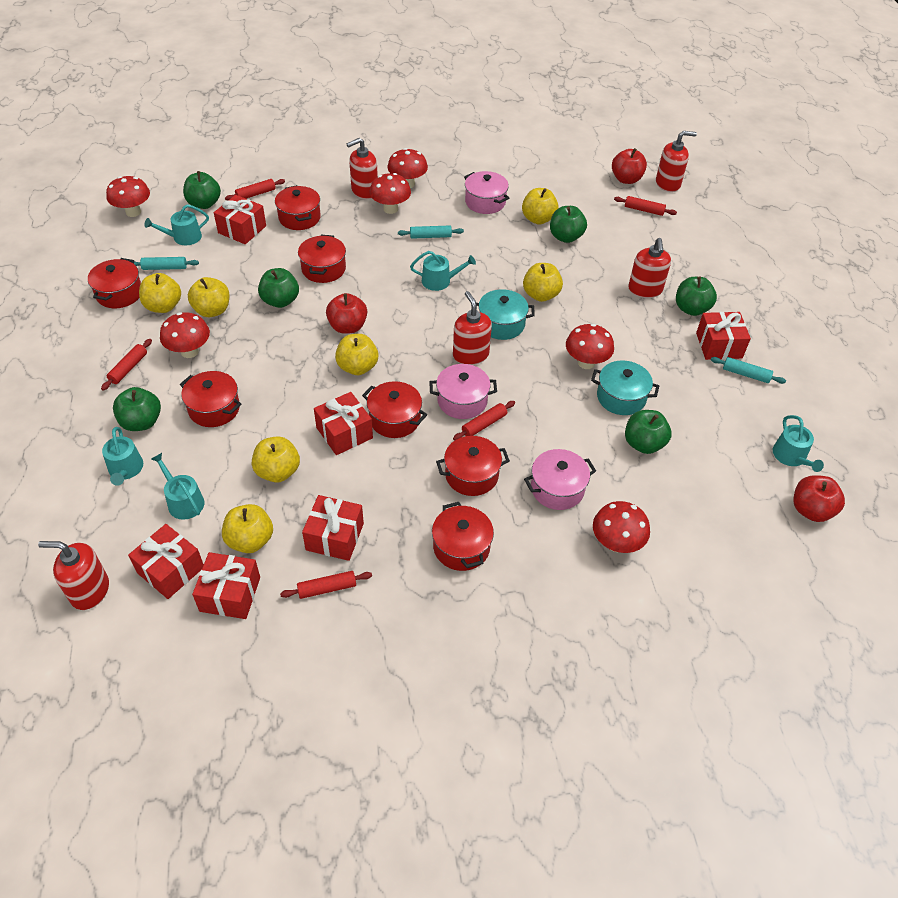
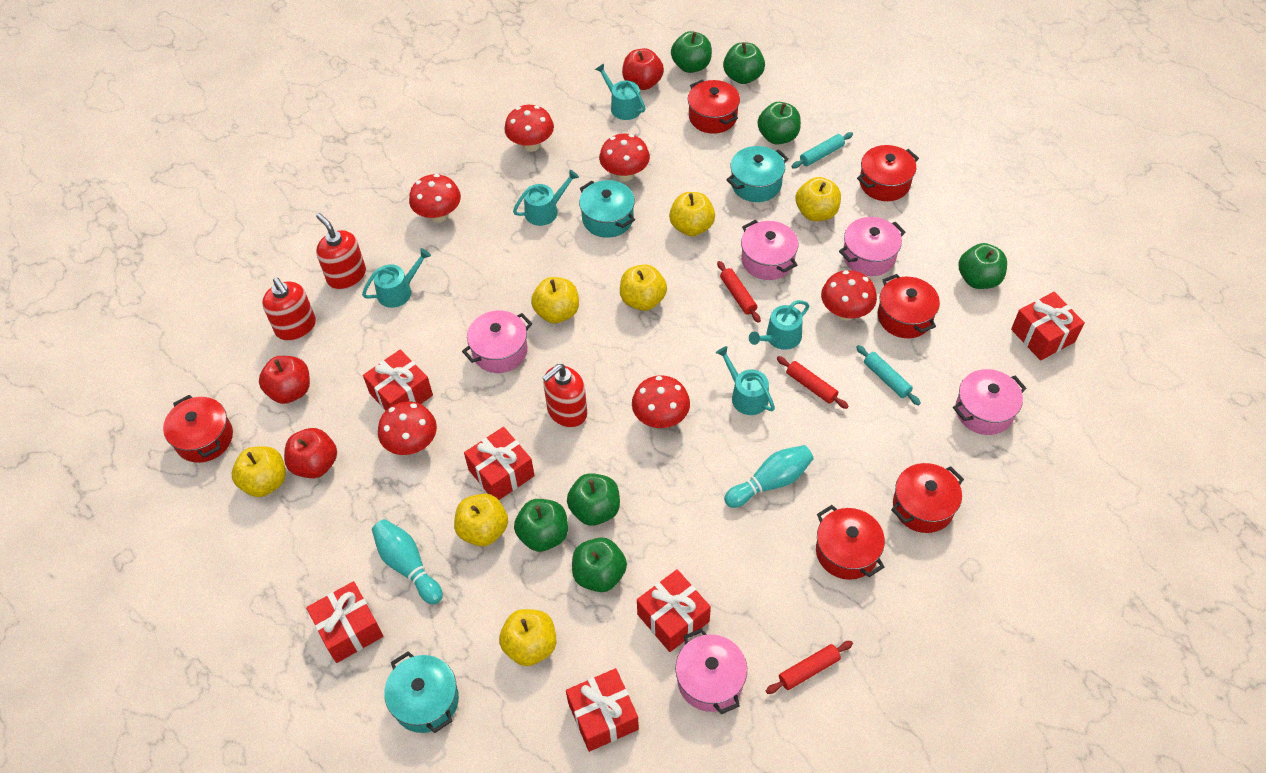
green apple: 6 -> 7
pink pot: 3 -> 5
red pot: 7 -> 6
red rolling pin: 5 -> 3
red soap dispenser: 5 -> 3
turquoise bowling pin: 0 -> 2
turquoise pot: 2 -> 3
turquoise rolling pin: 3 -> 2

